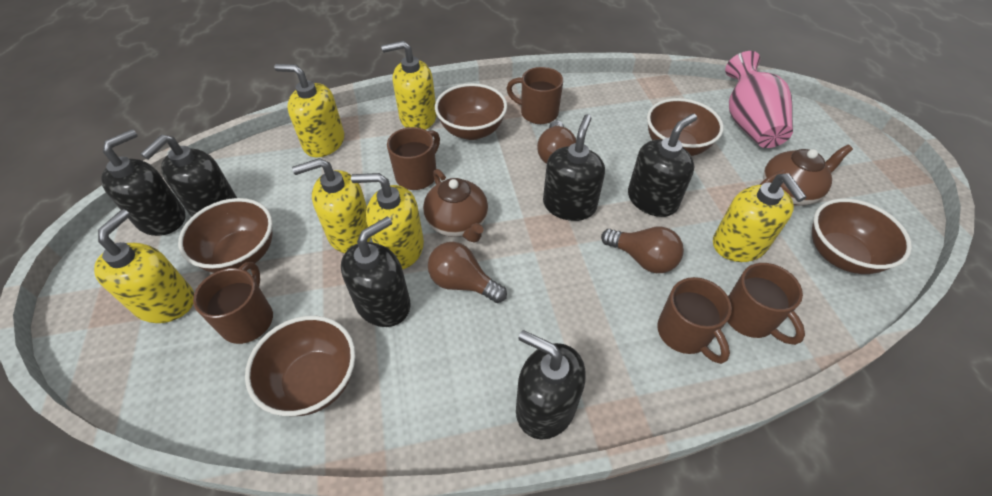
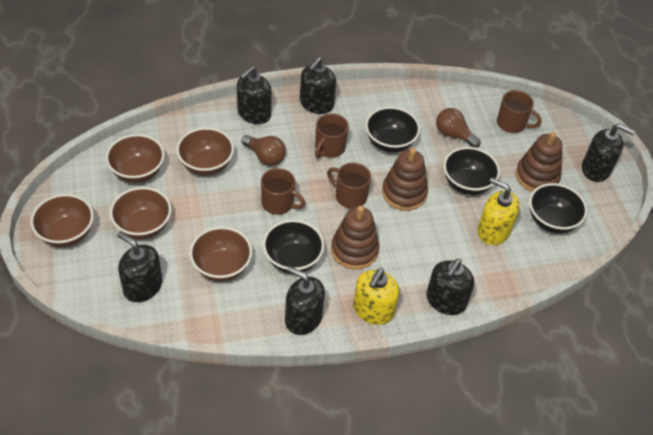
black bowl: 0 -> 4
brown light bulb: 3 -> 2
brown mug: 5 -> 4
brown stacking toy: 0 -> 3
brown teapot: 2 -> 0
pink vase: 1 -> 0
yellow soap dispenser: 6 -> 2

